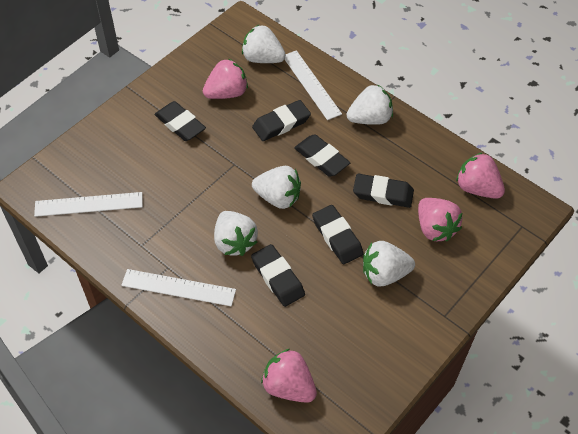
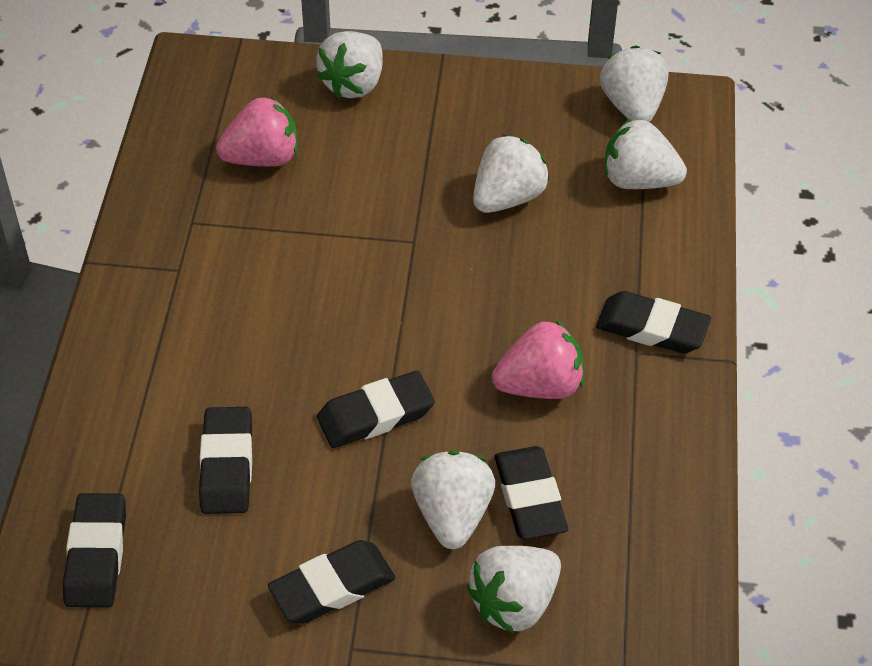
pink strawberry: 4 -> 2
white ruler: 3 -> 0
white strawberry: 5 -> 6

